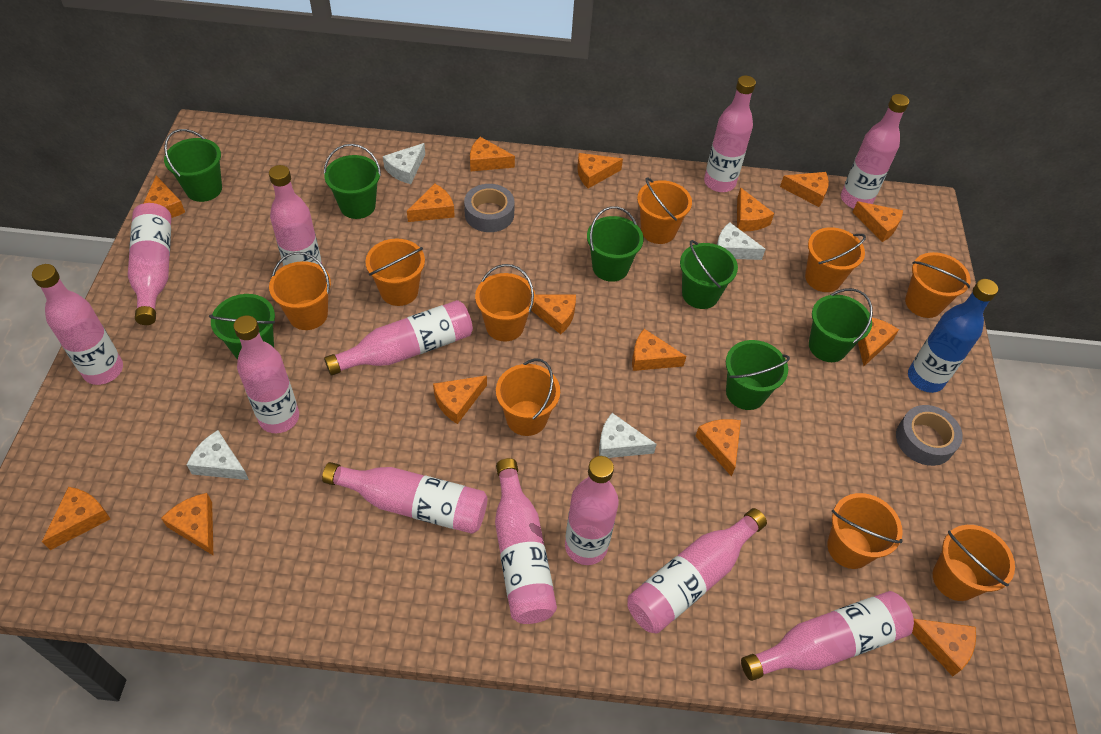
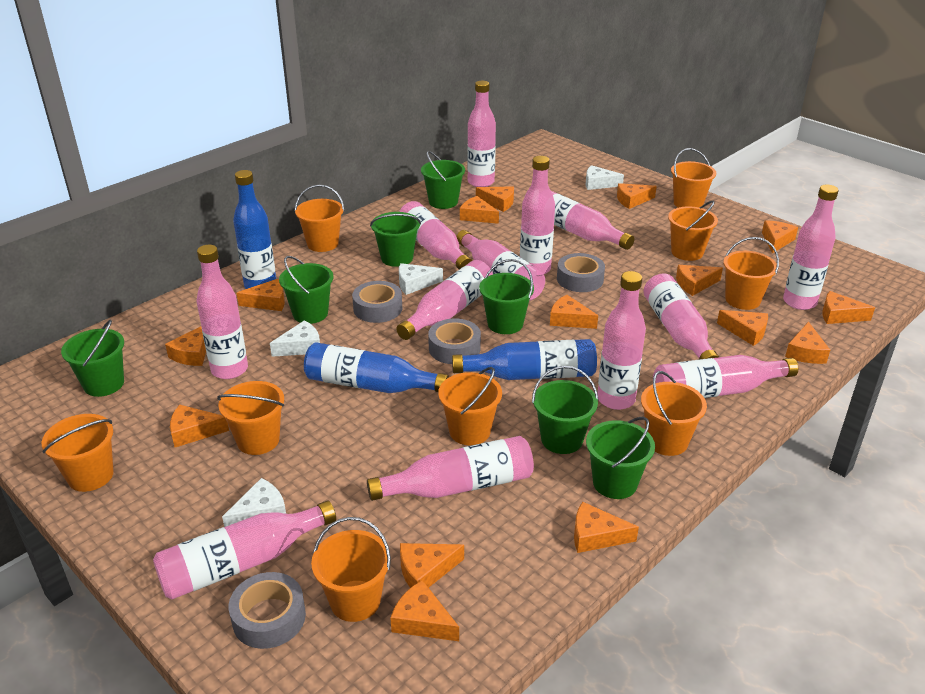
blue bottle: 1 -> 3
grey tape: 2 -> 4
pink bottle: 12 -> 13

